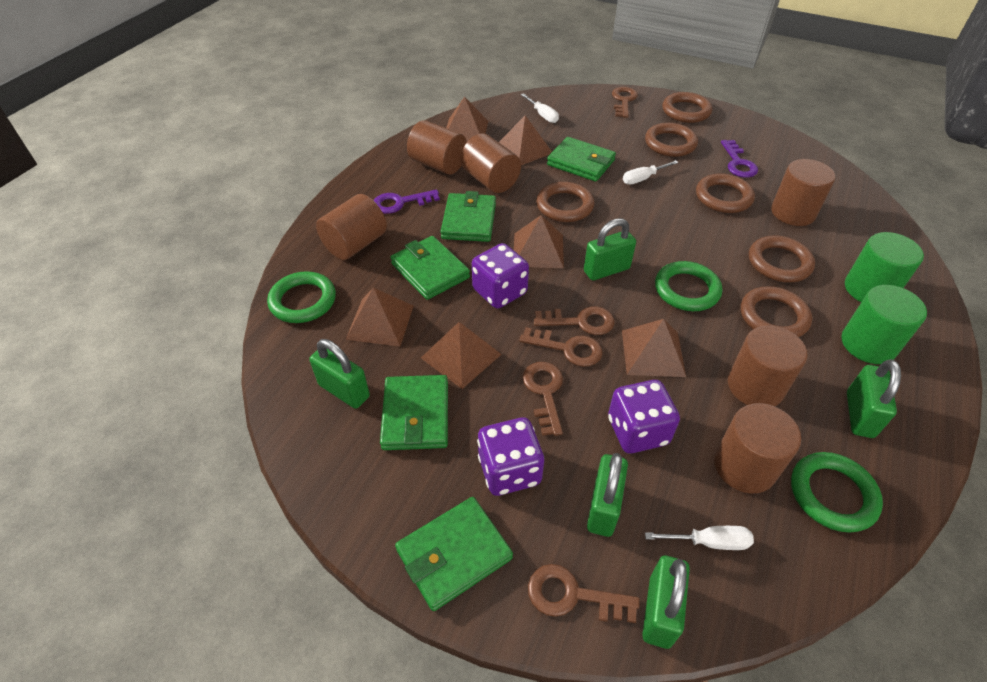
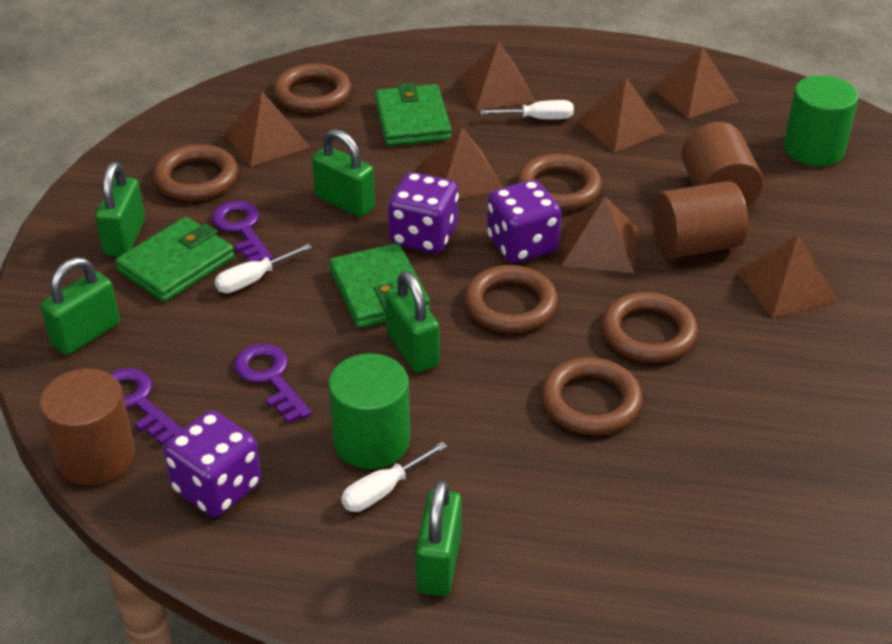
brown cylinder: 6 -> 3
brown key: 5 -> 0
brown pyramid: 6 -> 7
green ring: 3 -> 0
green wallet: 5 -> 3
purple key: 2 -> 3

